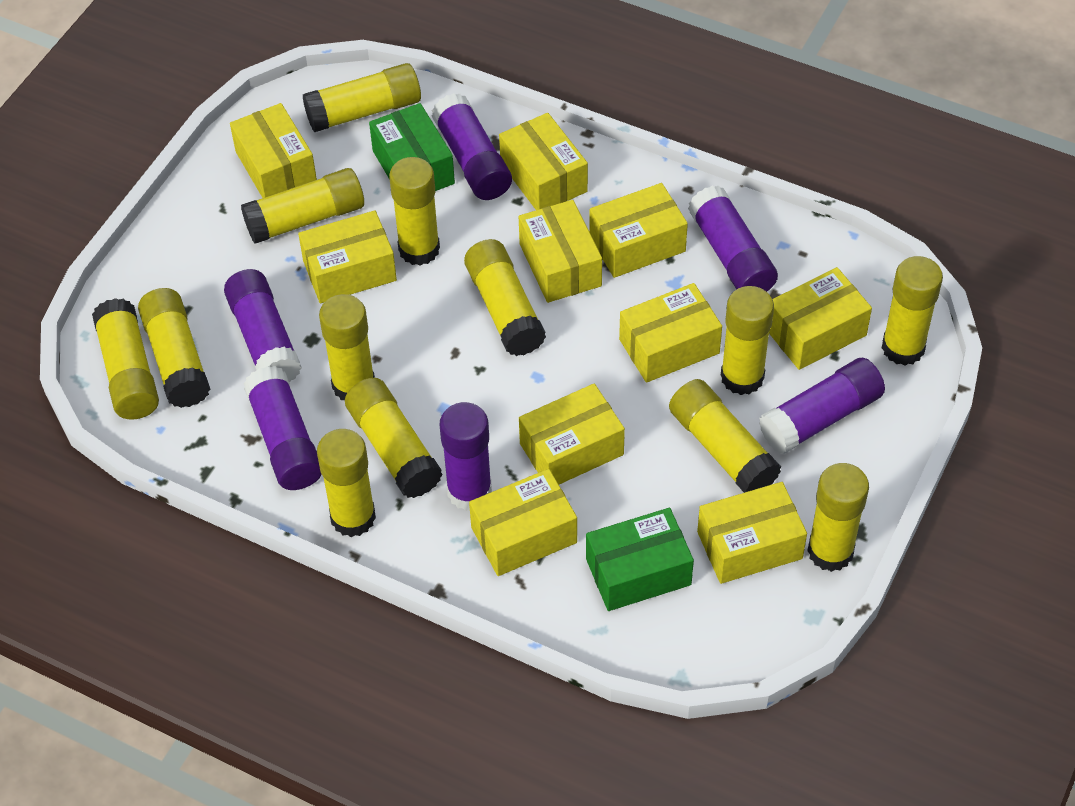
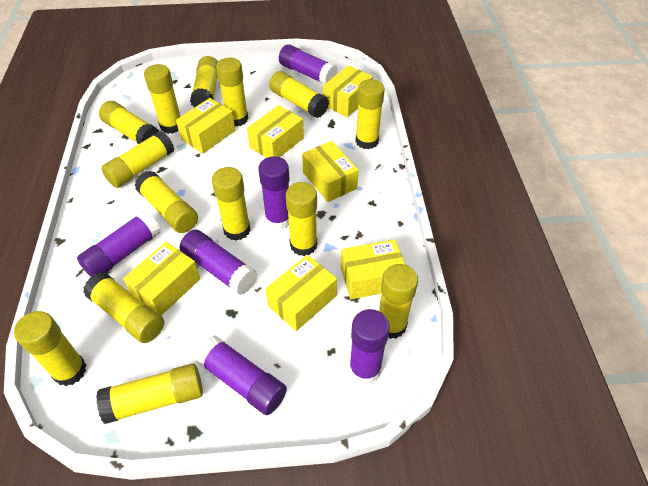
green box: 2 -> 0
yellow box: 10 -> 7
yellow glue stick: 13 -> 14

